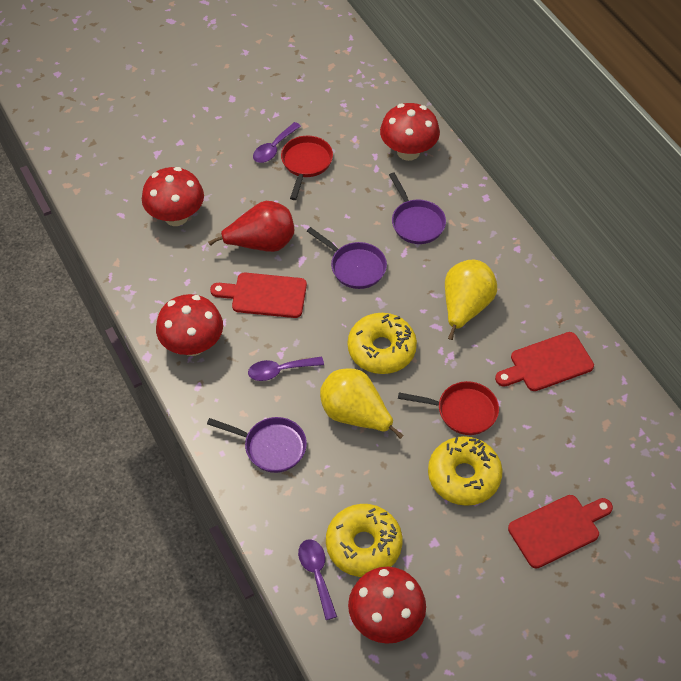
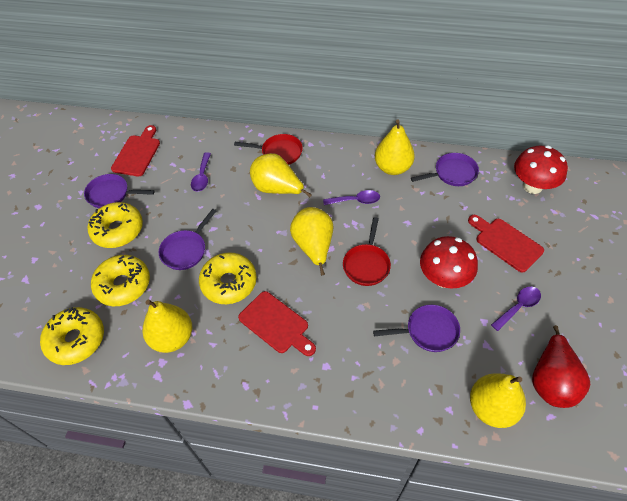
purple pan: 3 -> 4
red mushroom: 4 -> 2
yellow donut: 3 -> 4
yellow pear: 2 -> 5

